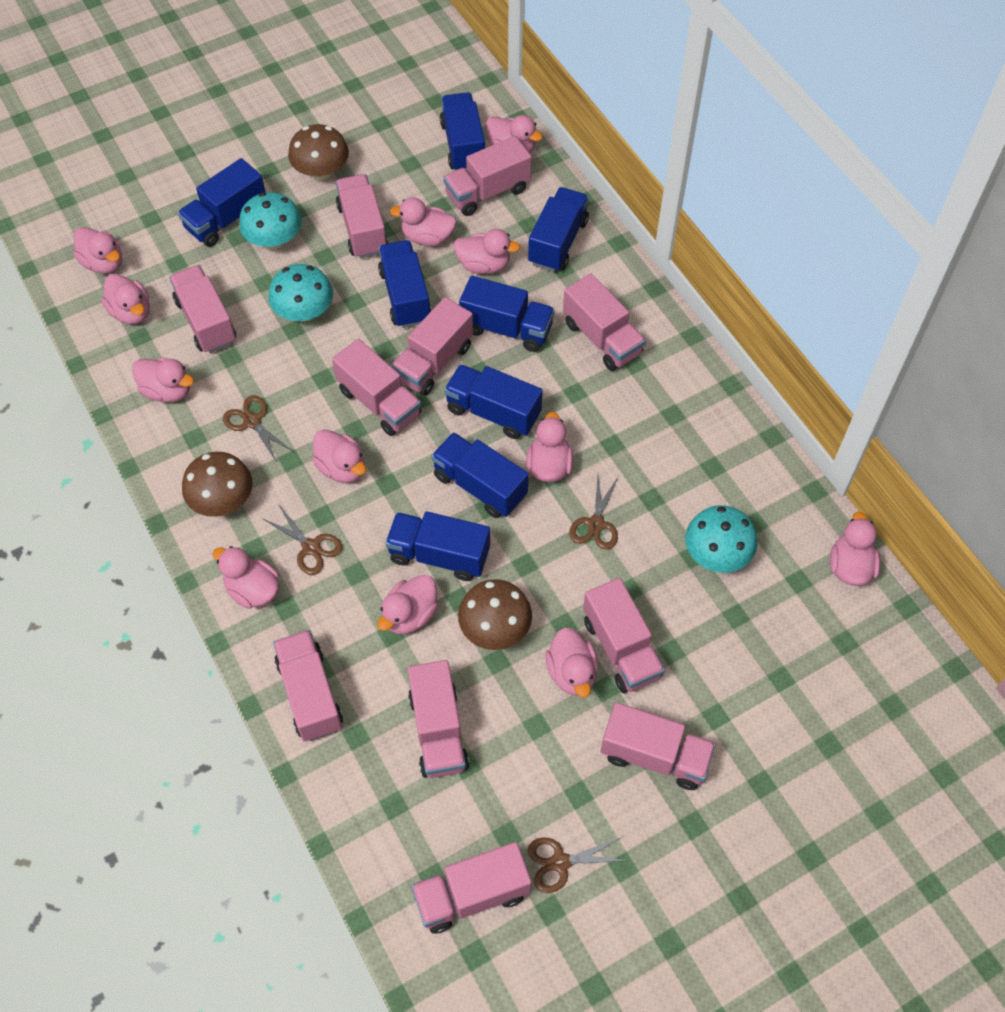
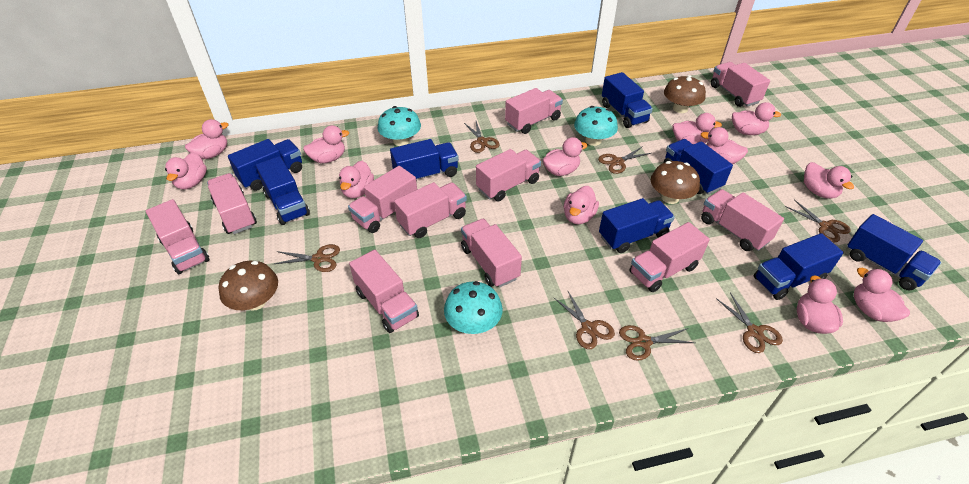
brown scissors: 4 -> 7

